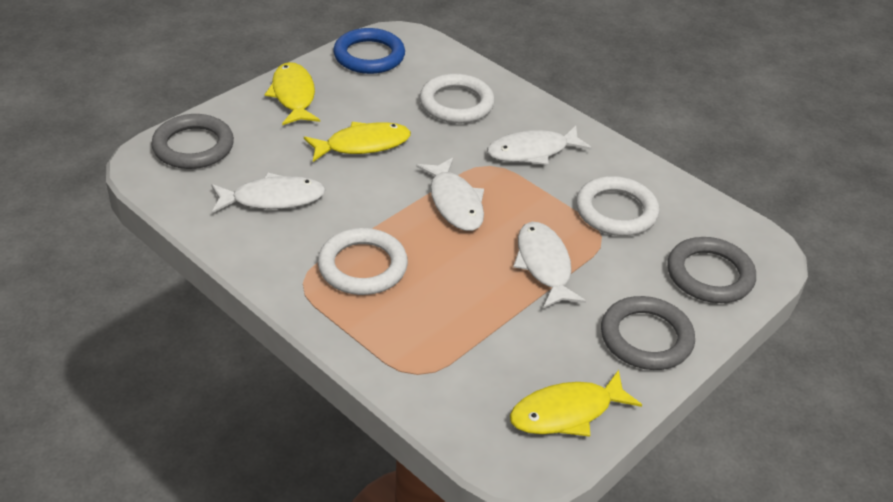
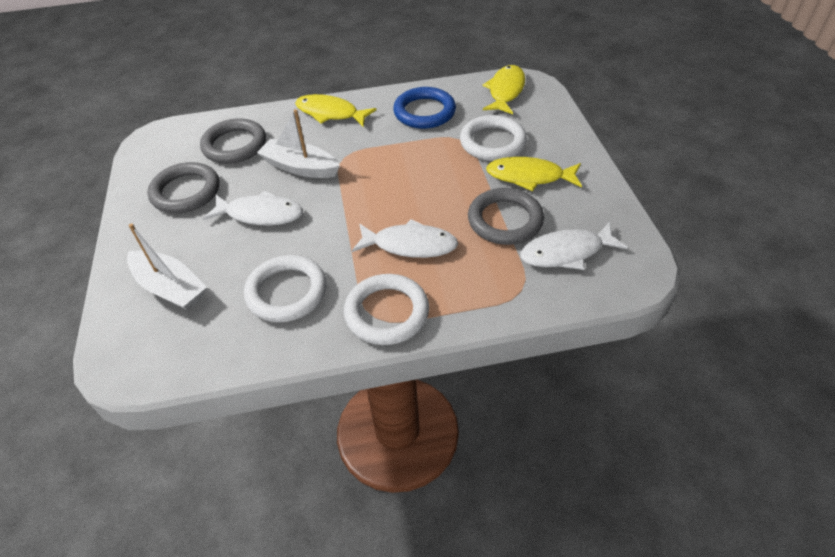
white boat: 0 -> 2
white fish: 4 -> 3

